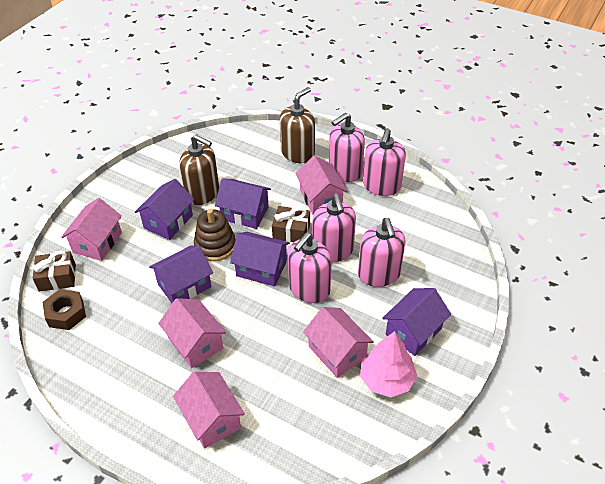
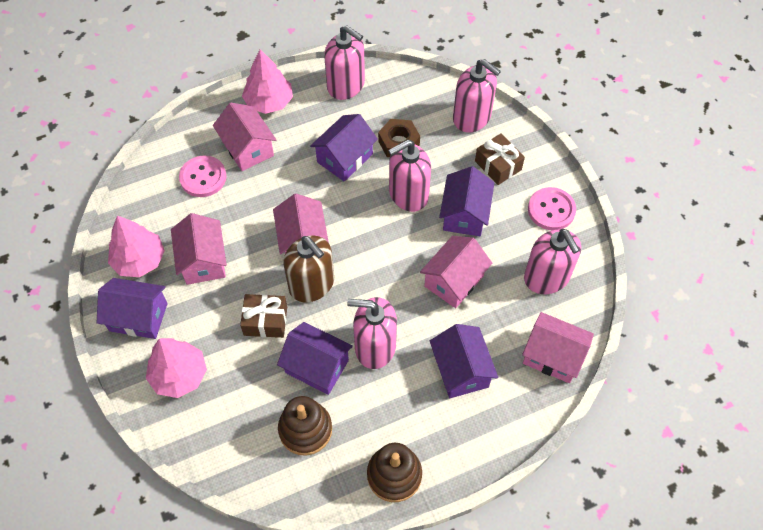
brown soap dispenser: 2 -> 1
brown stacking toy: 1 -> 2
pink button: 0 -> 2
pink tree: 1 -> 3

